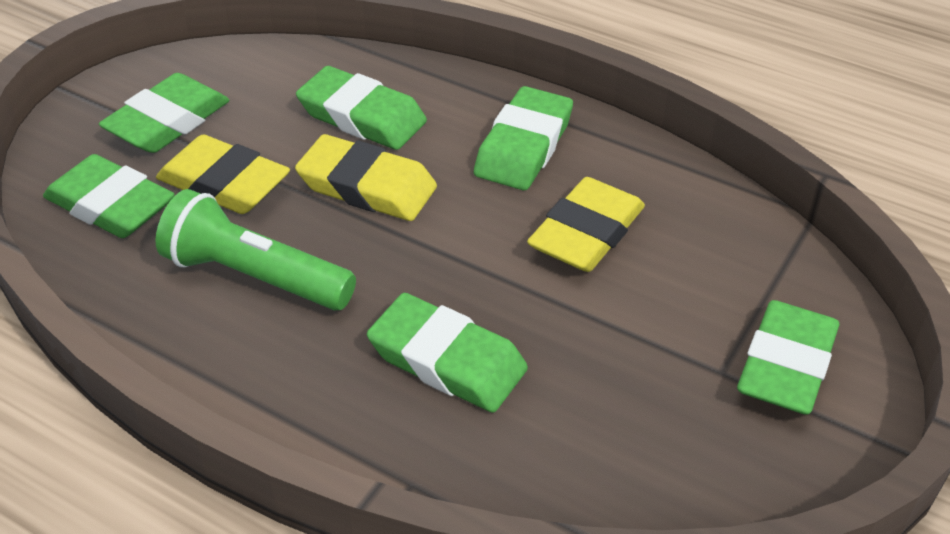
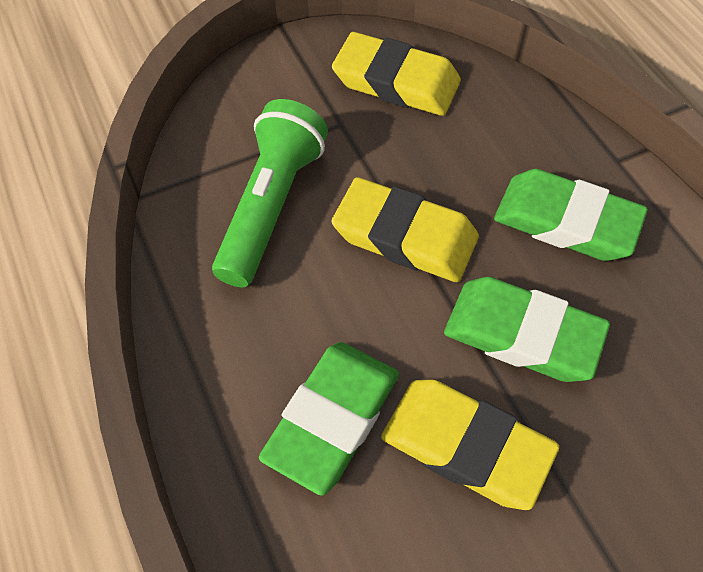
green eraser: 6 -> 3

